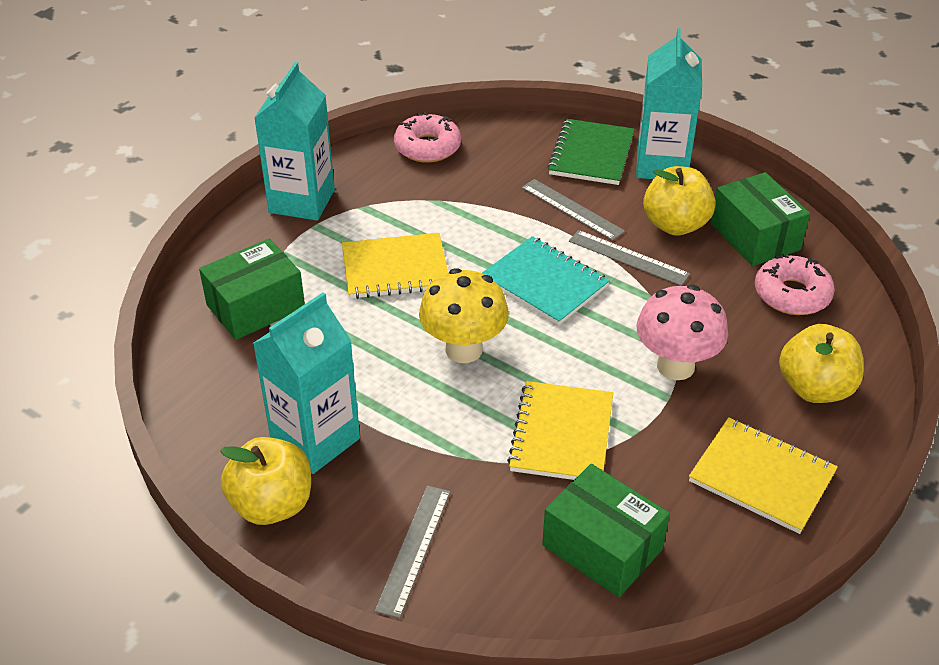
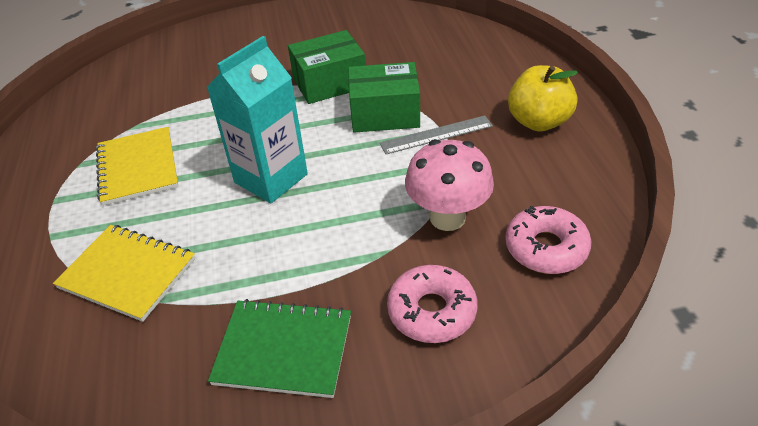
green box: 3 -> 2
grey ruler: 3 -> 1
turquoise carton: 3 -> 1
turquoise notebook: 1 -> 0
yellow apple: 3 -> 1
yellow mushroom: 1 -> 0
yellow notebook: 3 -> 2

